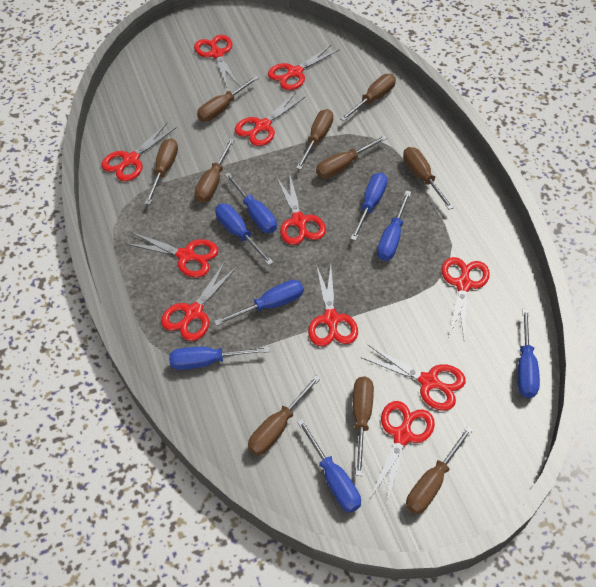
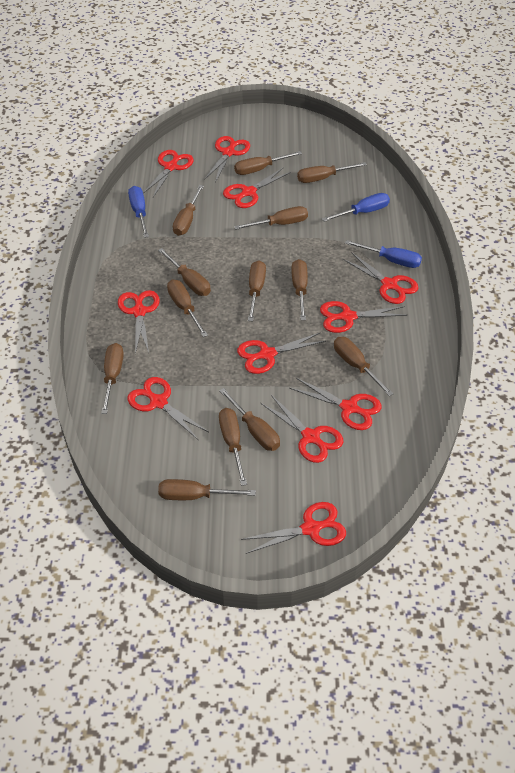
blue screwdriver: 8 -> 3
brown screwdriver: 10 -> 13

